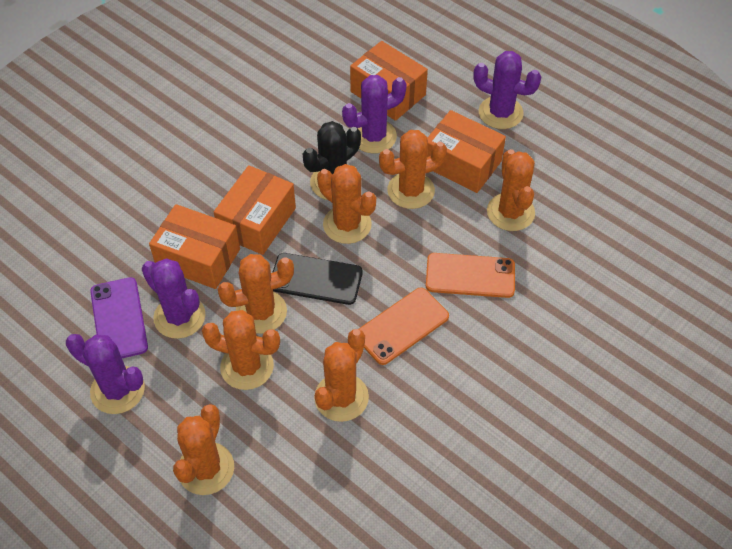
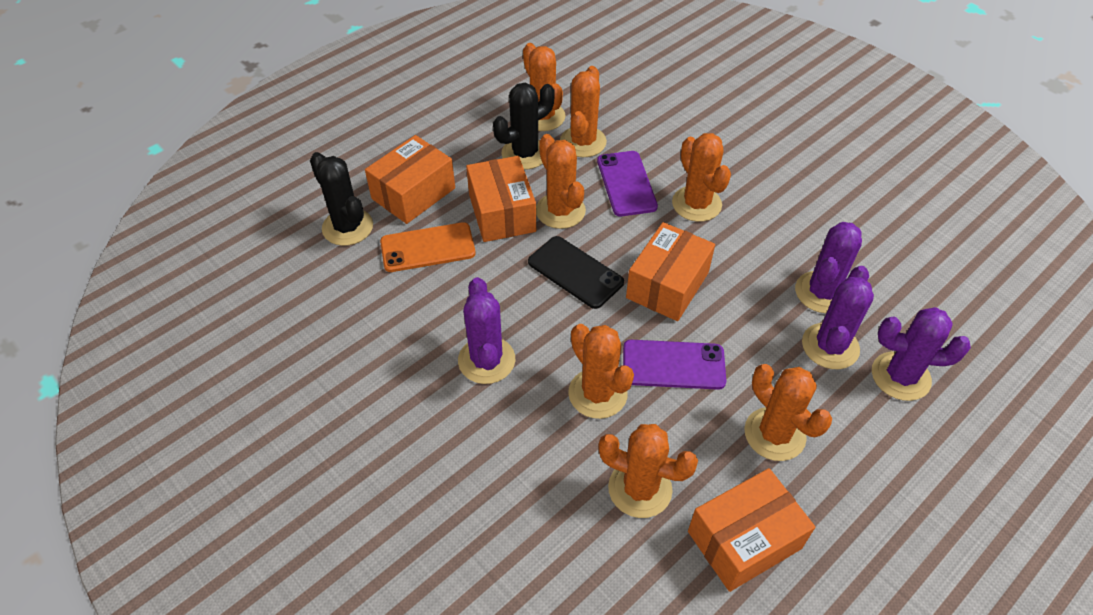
black cactus: 1 -> 2
orange phone: 2 -> 1
purple phone: 1 -> 2

